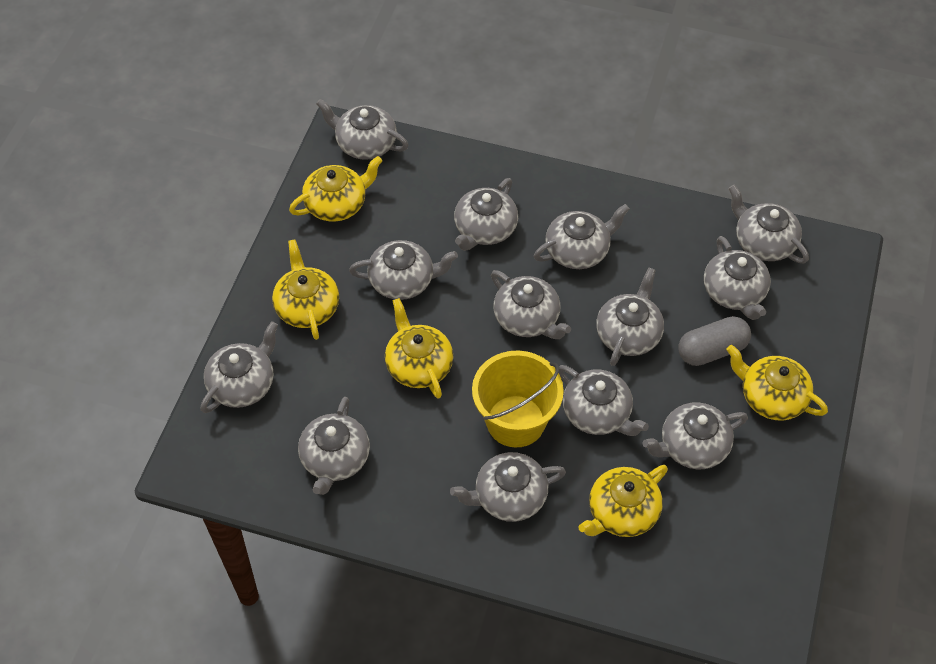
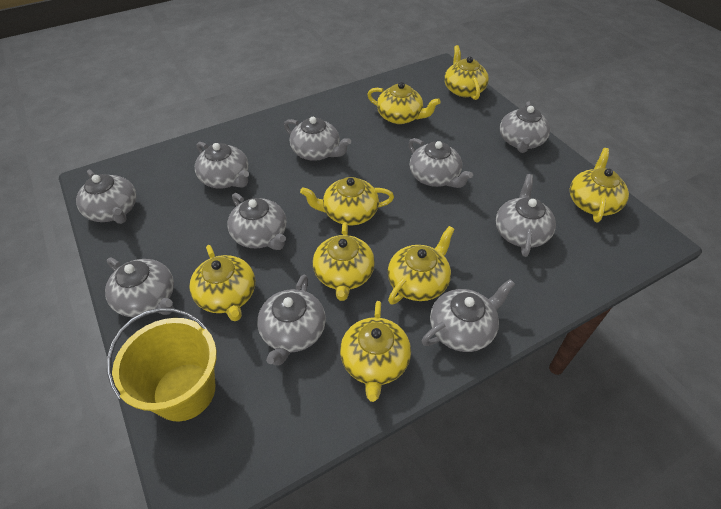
grey capsule: 1 -> 0
grey teapot: 13 -> 10
yellow teapot: 5 -> 8

